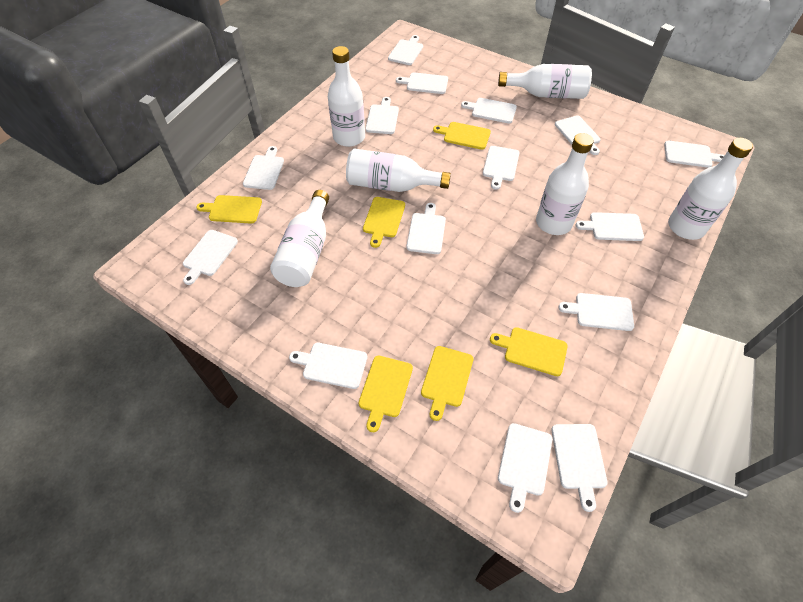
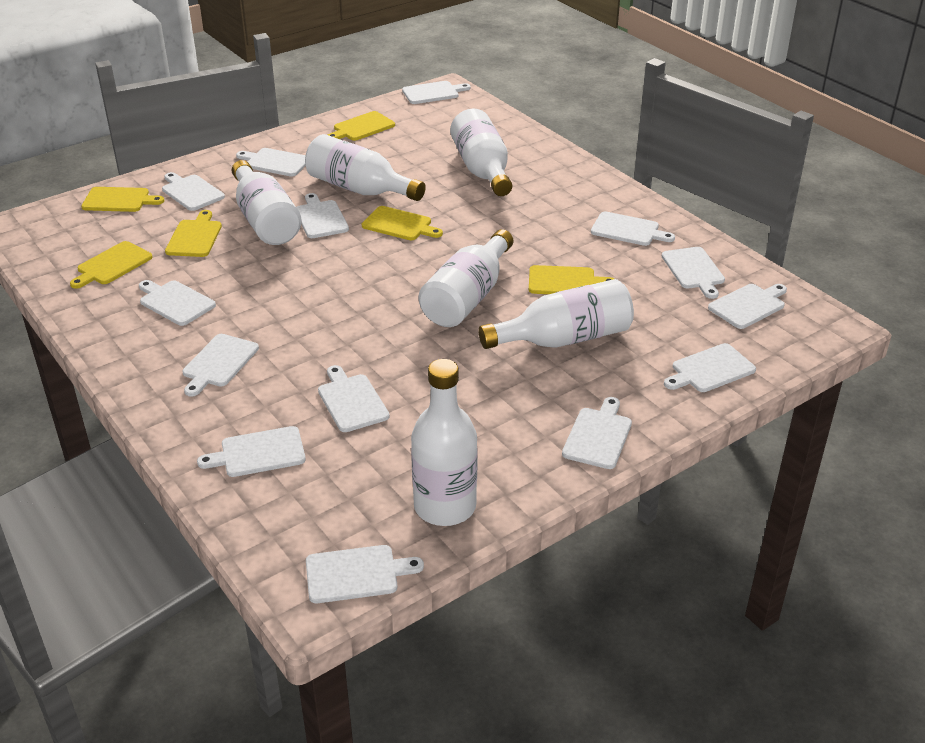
white cutting board: 15 -> 14

